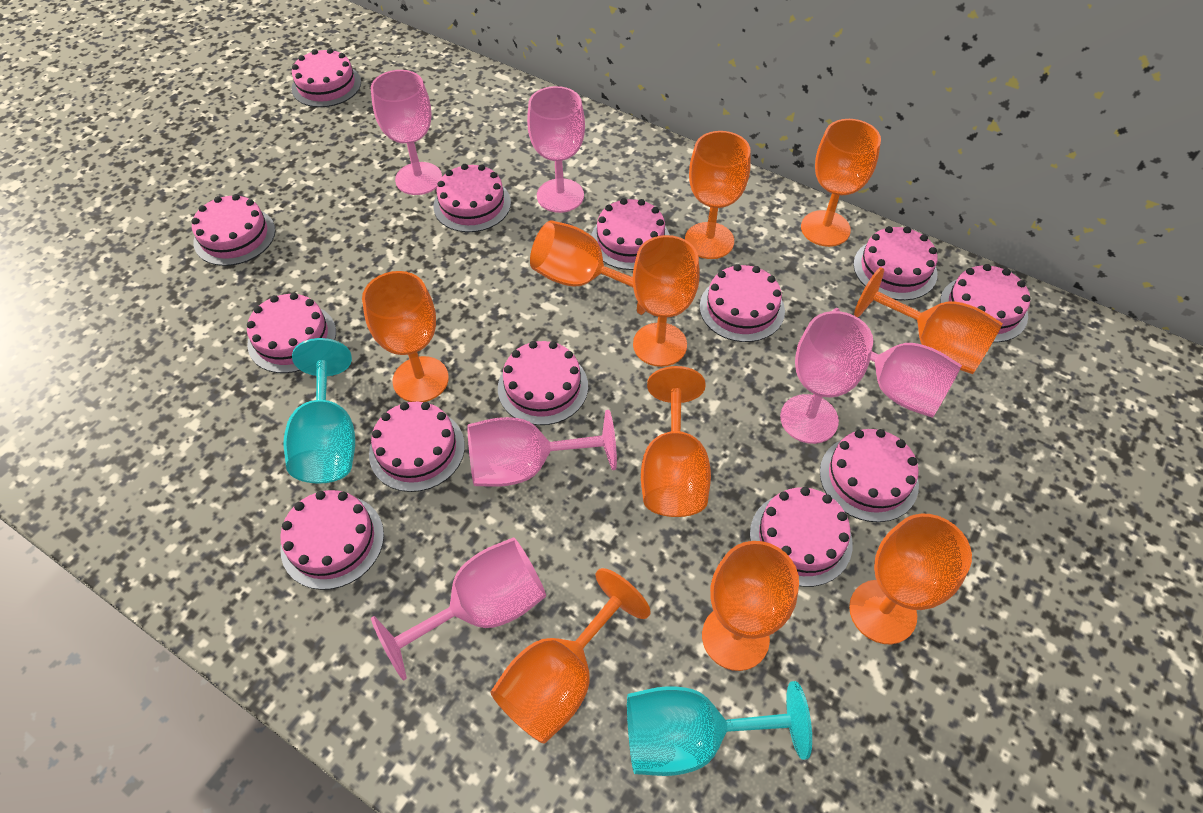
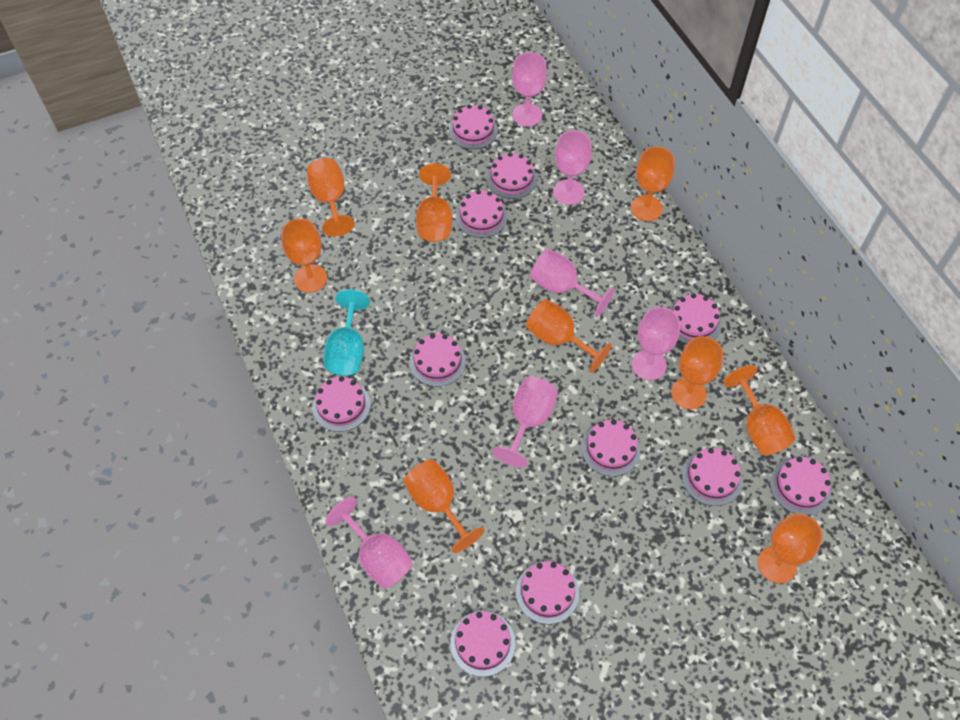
orange goblet: 10 -> 9
pink cake: 13 -> 11
turquoise goblet: 2 -> 1

